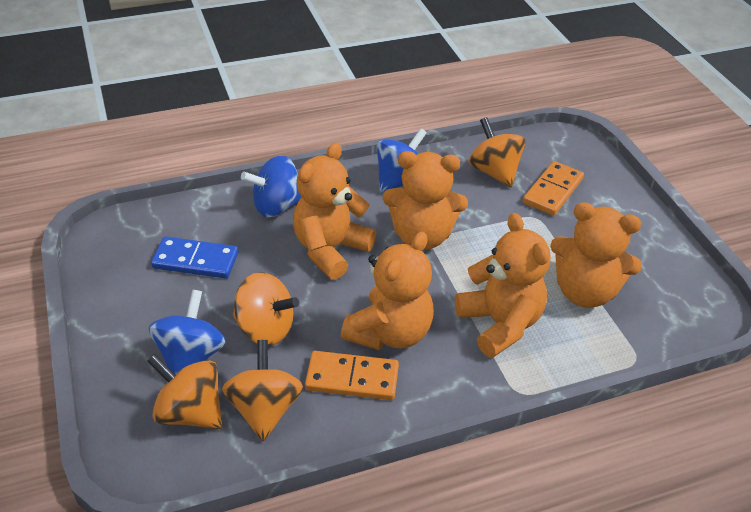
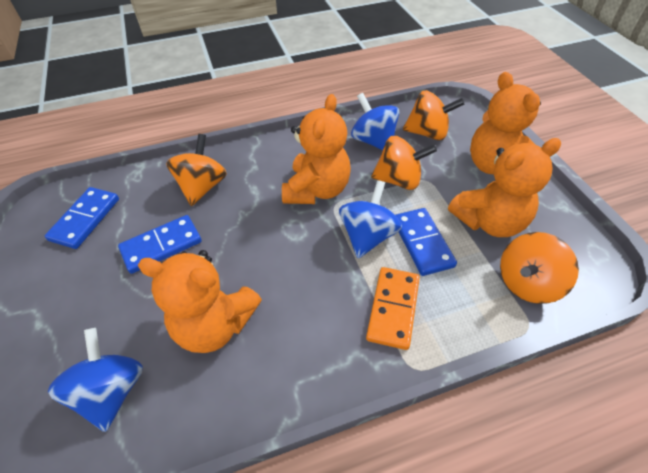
blue domino: 1 -> 3
orange domino: 2 -> 1
orange teddy bear: 5 -> 4

